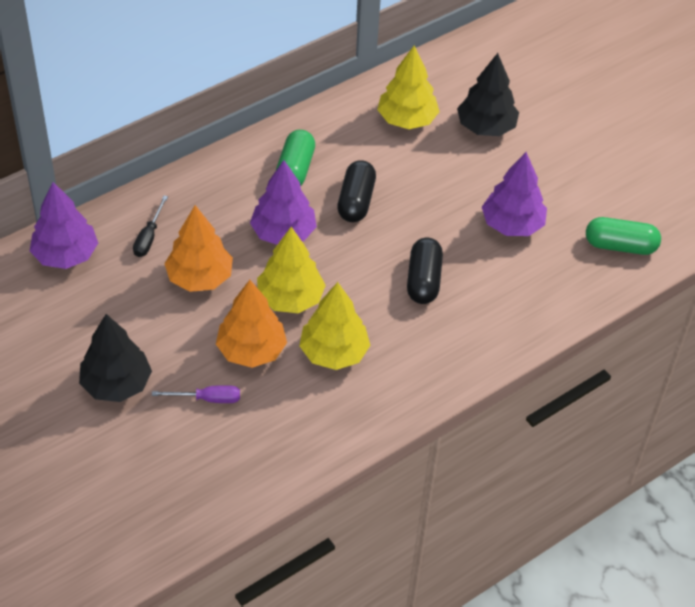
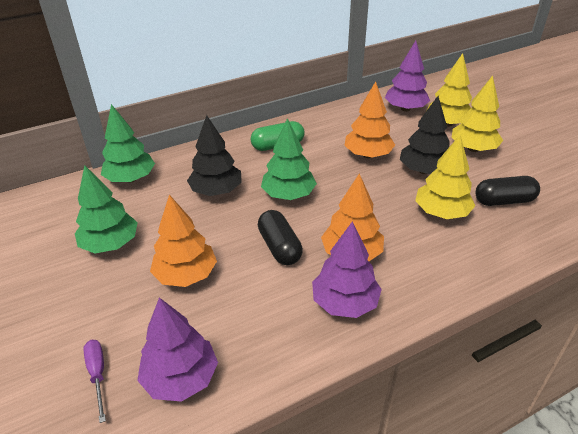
black screwdriver: 1 -> 0
green capsule: 2 -> 1
green tree: 0 -> 3
orange tree: 2 -> 3

